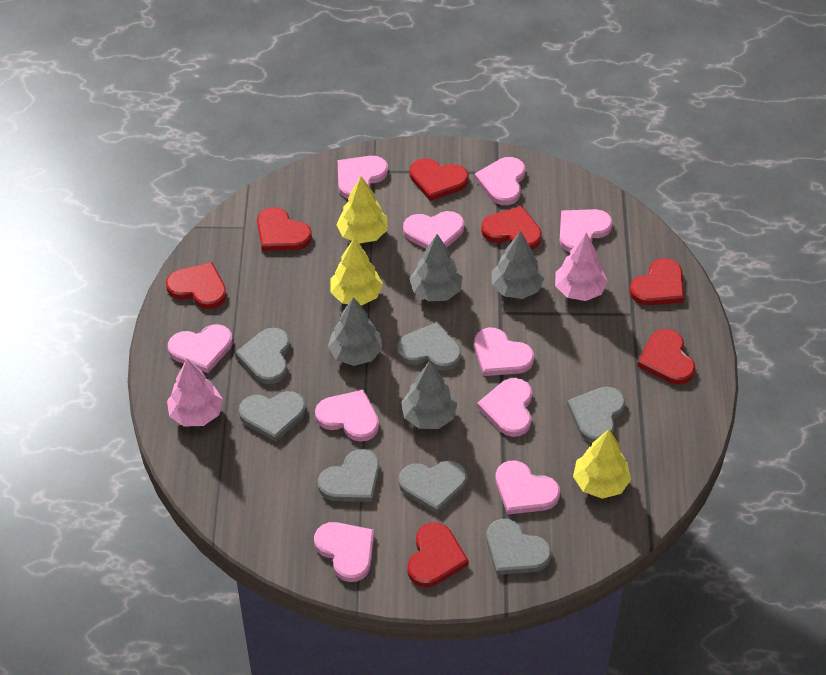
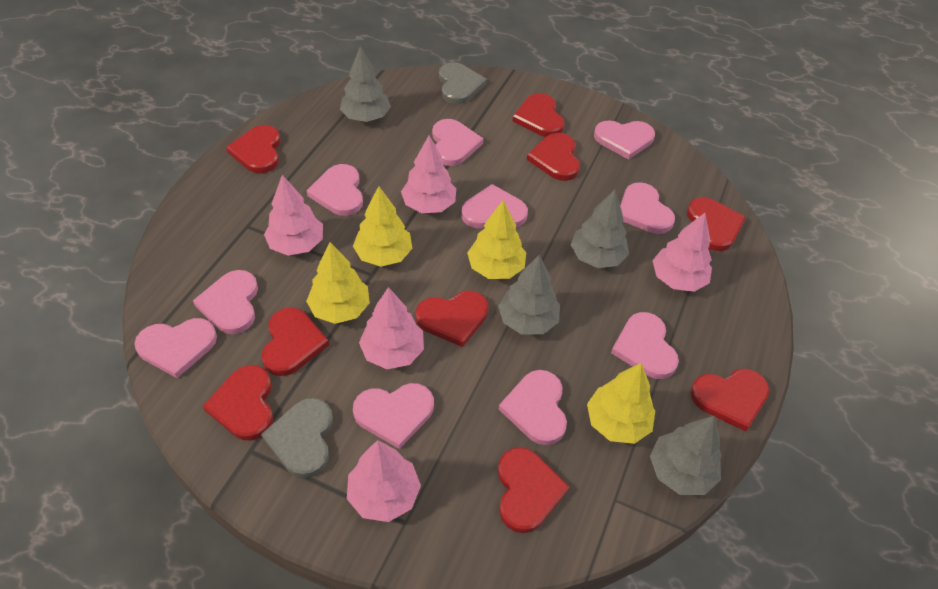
grey heart: 7 -> 2
pink tree: 2 -> 5
red heart: 7 -> 9
yellow tree: 3 -> 4

